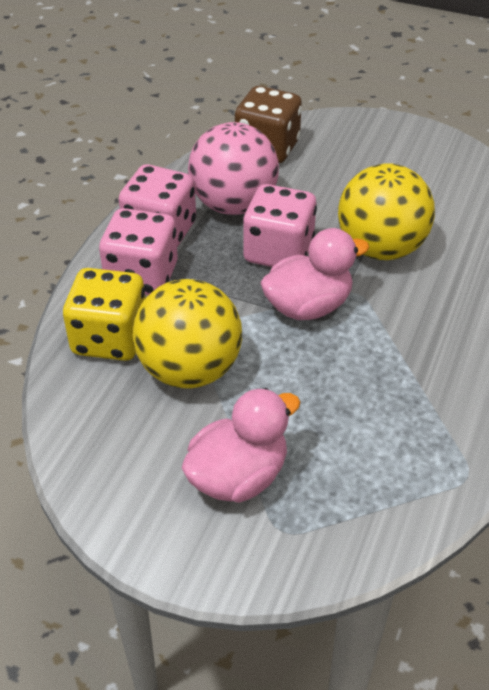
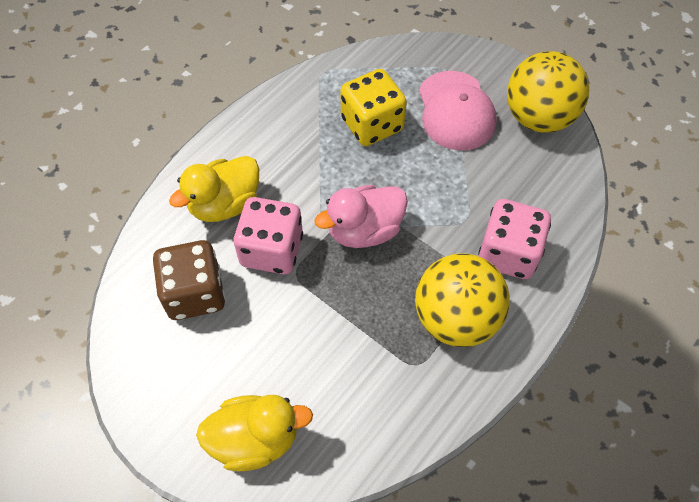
pink ball: 1 -> 0
pink cap: 0 -> 1
pink dice: 3 -> 2
pink duck: 2 -> 1
yellow duck: 0 -> 2

